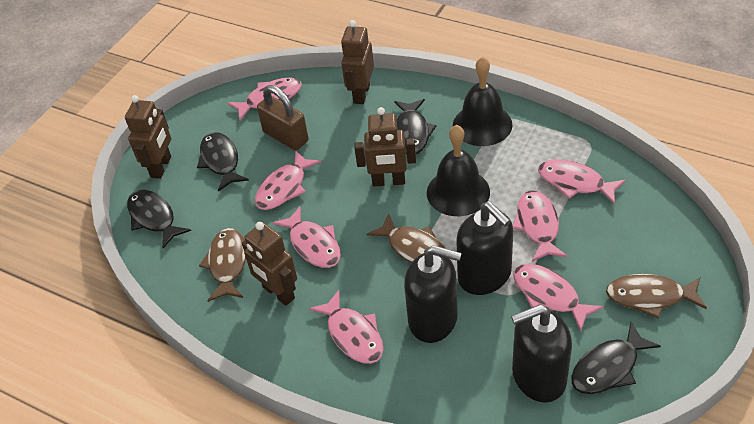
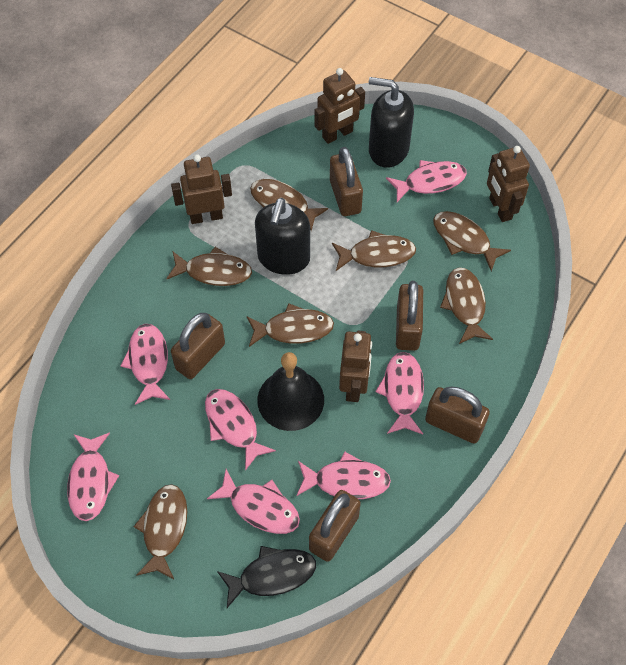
black bell: 2 -> 1
black fish: 4 -> 1
black soap dispenser: 3 -> 2
brown fish: 3 -> 7
brown padlock: 1 -> 5

